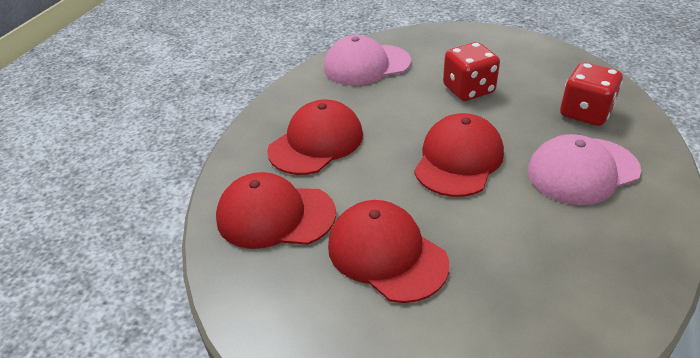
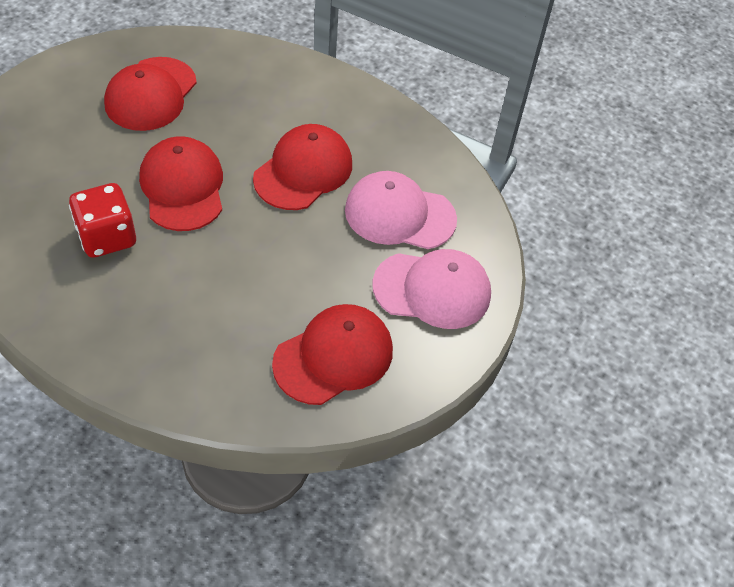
red dice: 2 -> 1

